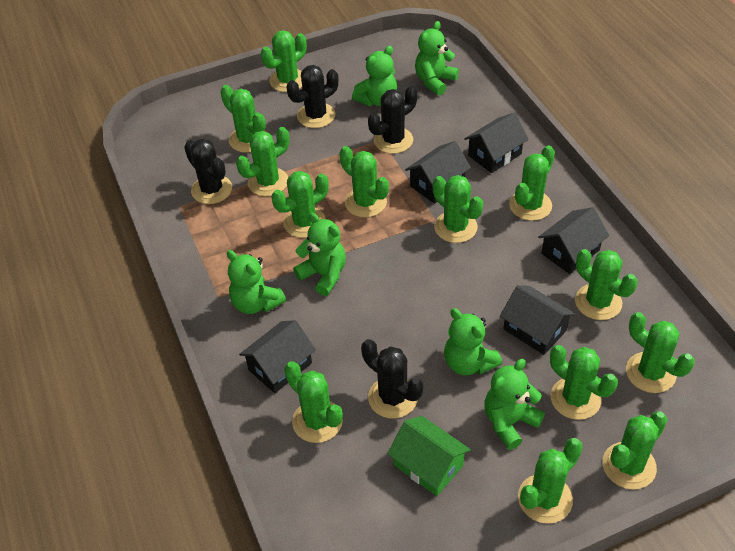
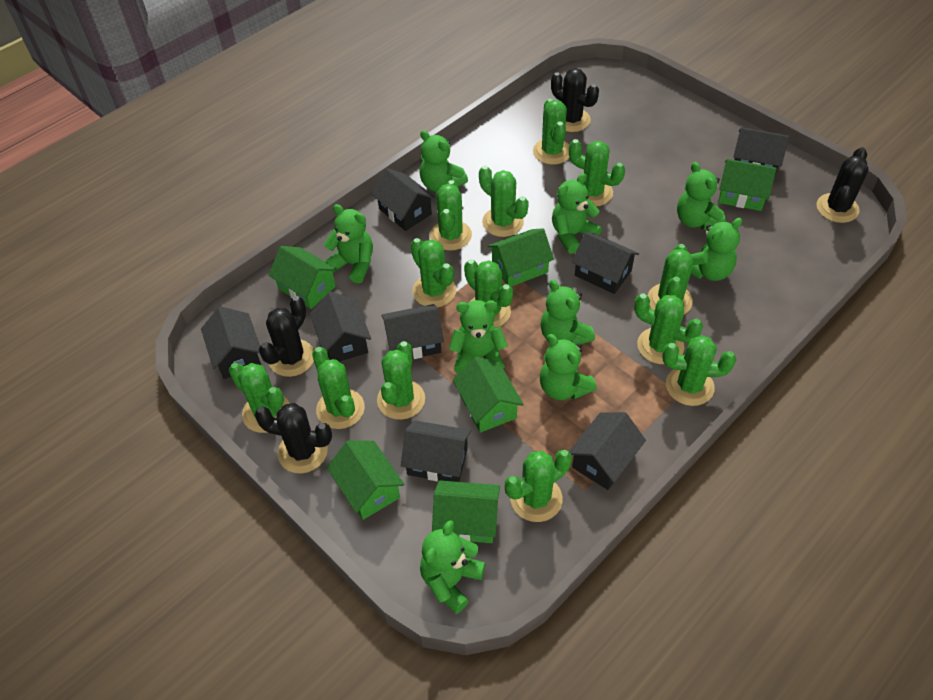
black house: 5 -> 8
green house: 1 -> 6
green teddy bear: 6 -> 9

